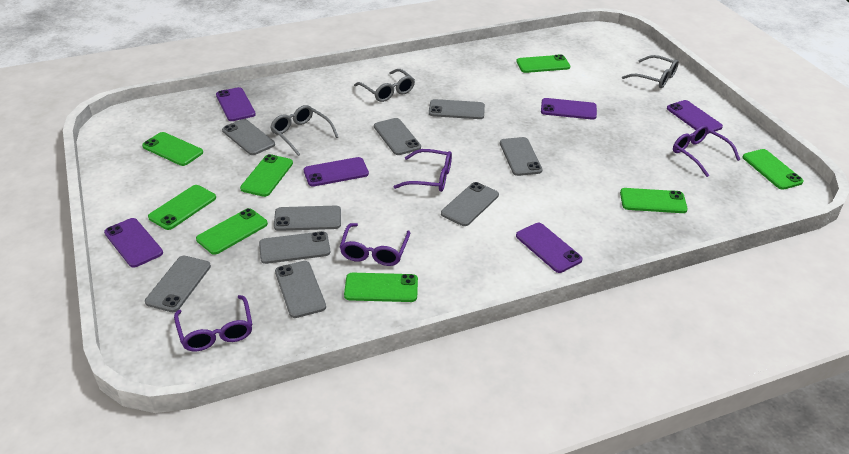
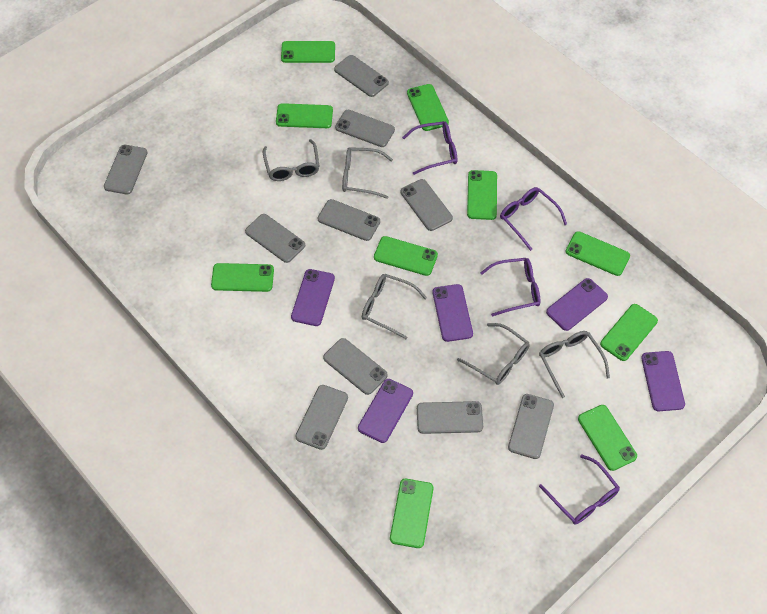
green phone: 8 -> 10
grey glasses: 3 -> 5
grey phone: 9 -> 10
purple phone: 6 -> 5

